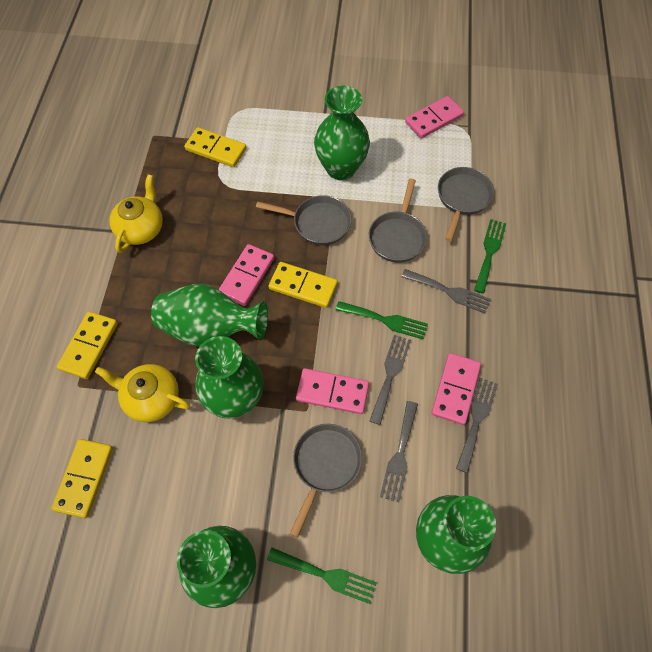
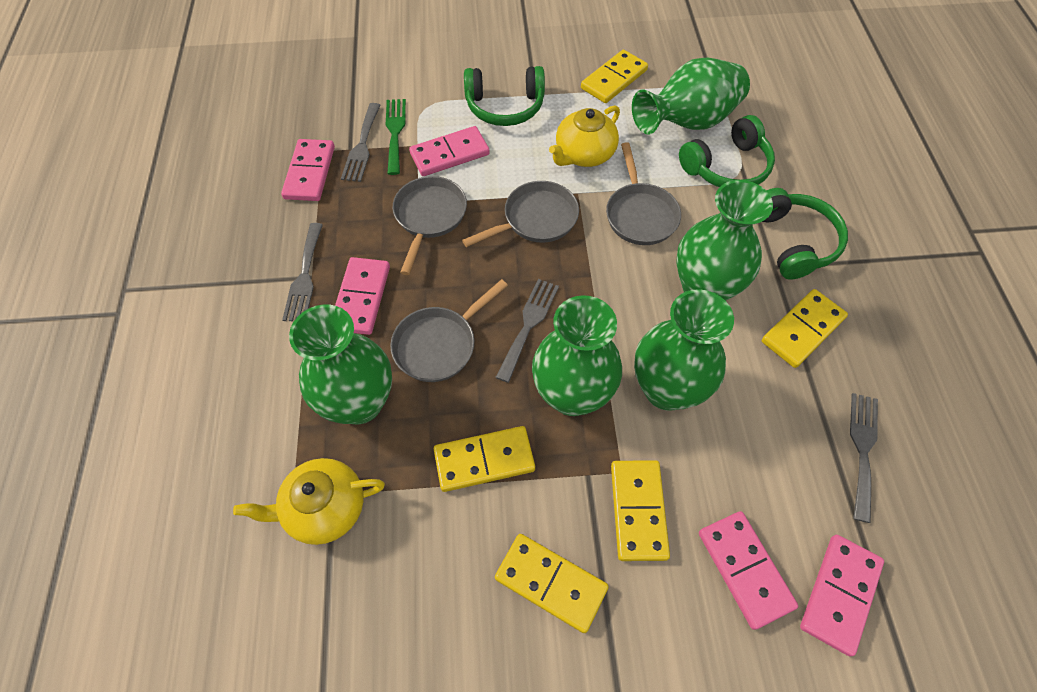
green fork: 3 -> 1
green headphones: 0 -> 3
pink domino: 4 -> 5
yellow domino: 4 -> 5

